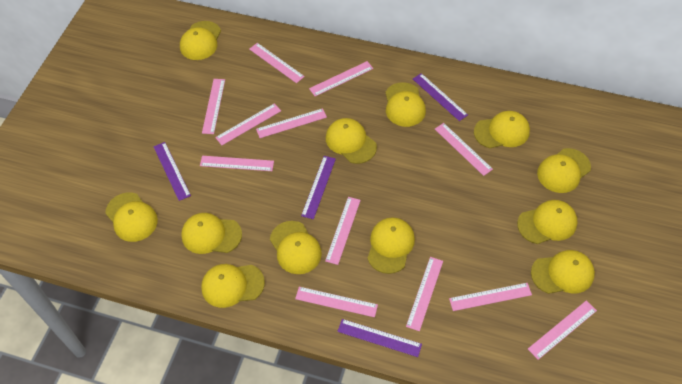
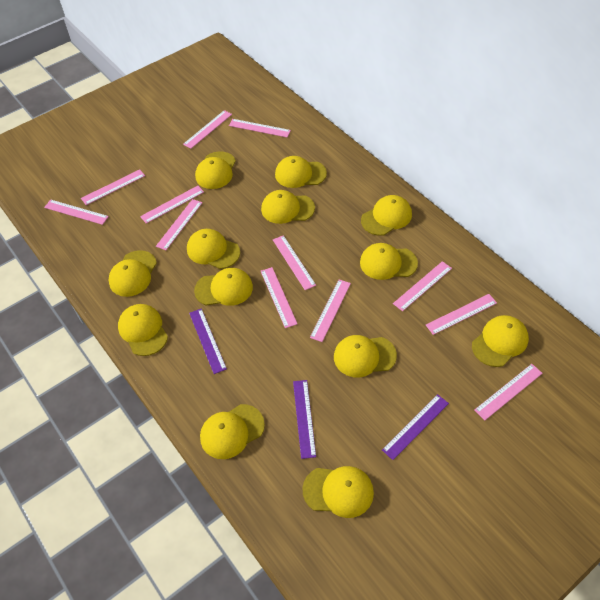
purple ruler: 4 -> 3
yellow cap: 12 -> 13

